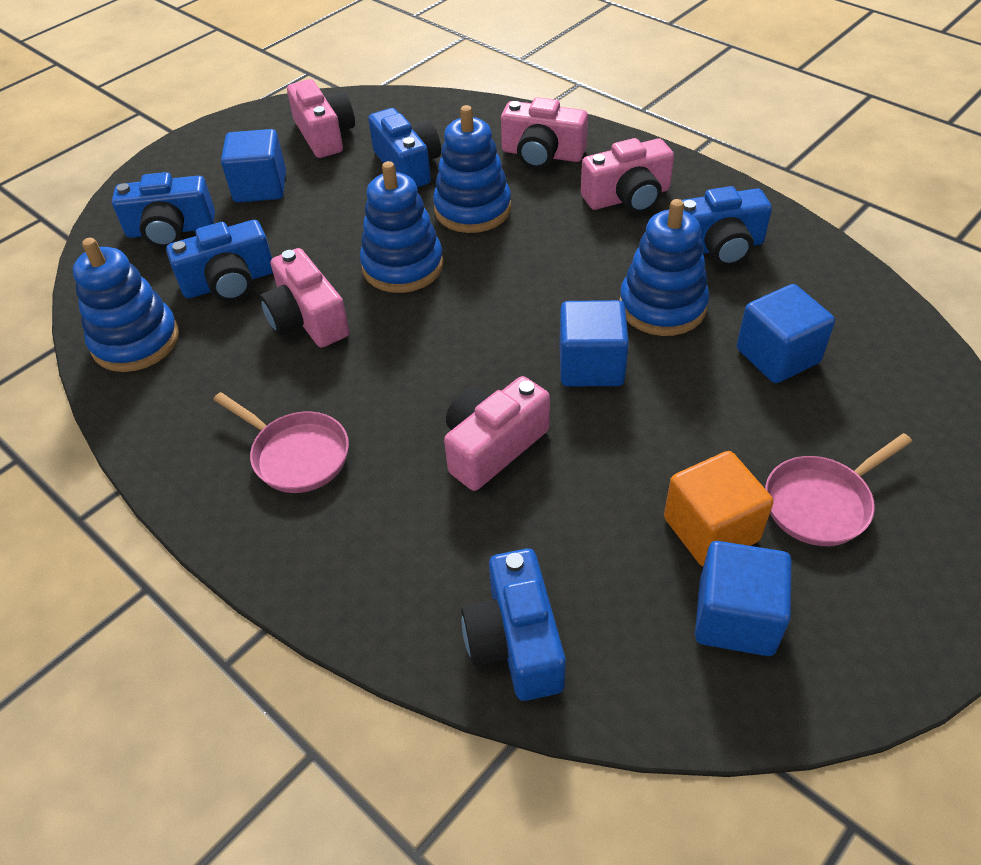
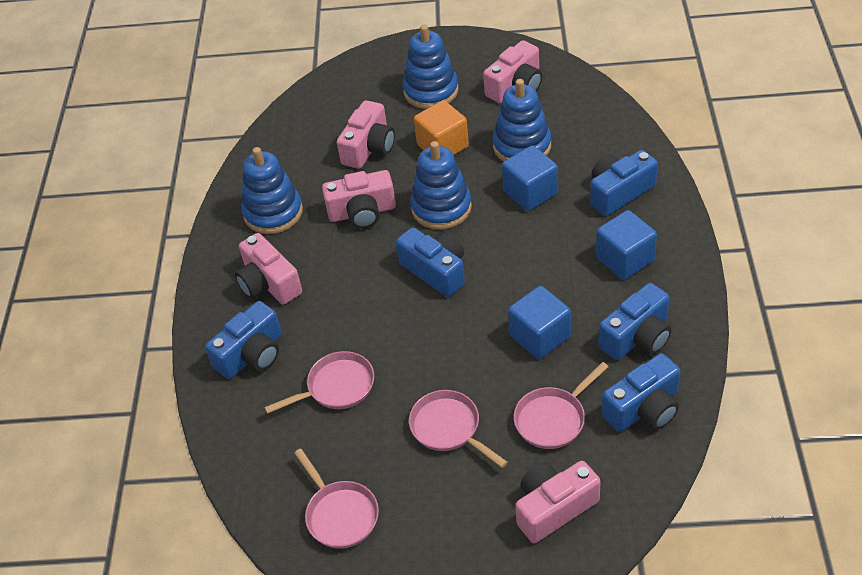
blue cube: 4 -> 3
pink pan: 2 -> 4

